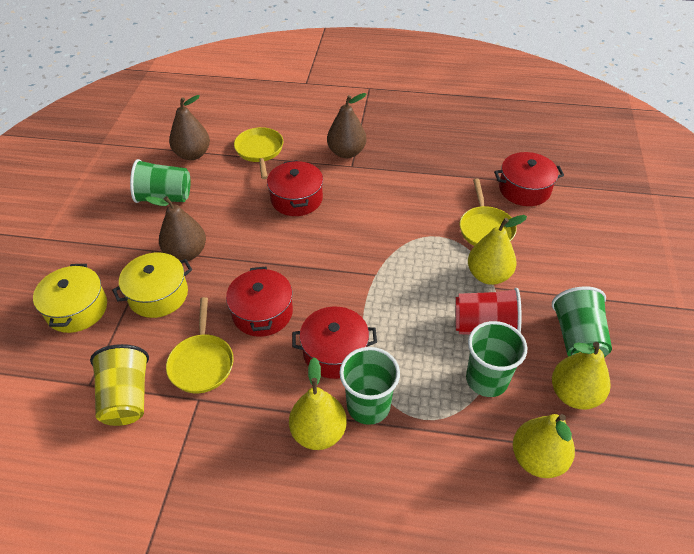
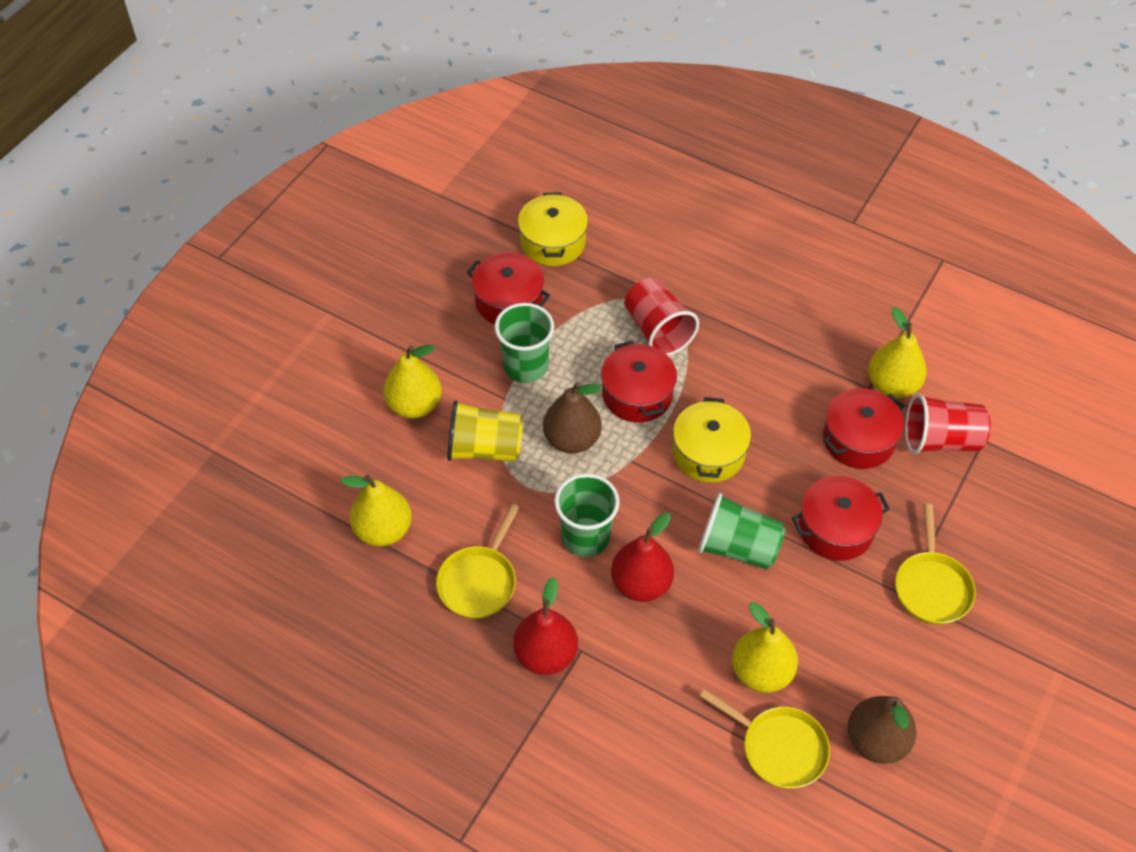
brown pear: 3 -> 2
green cup: 4 -> 3
red cup: 1 -> 2
red pear: 0 -> 2

